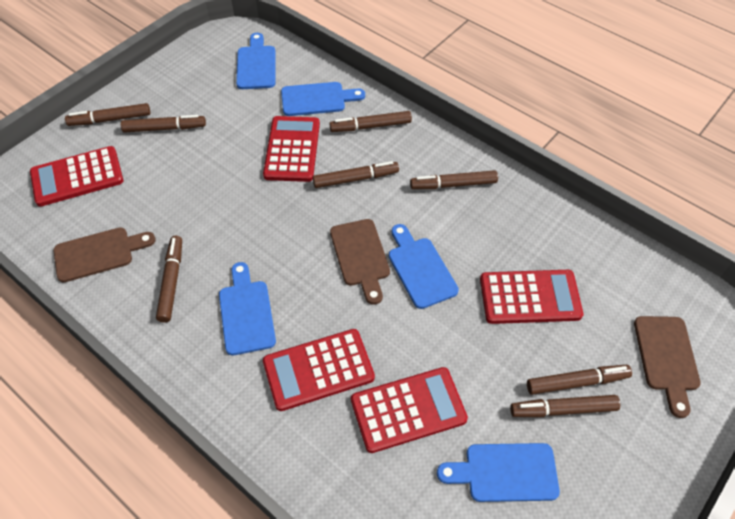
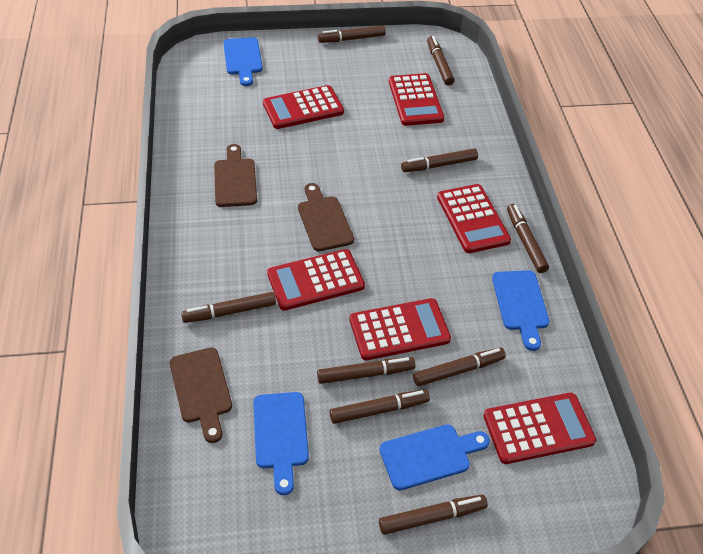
blue cutting board: 5 -> 4
brown marker: 8 -> 9
red calculator: 5 -> 6

